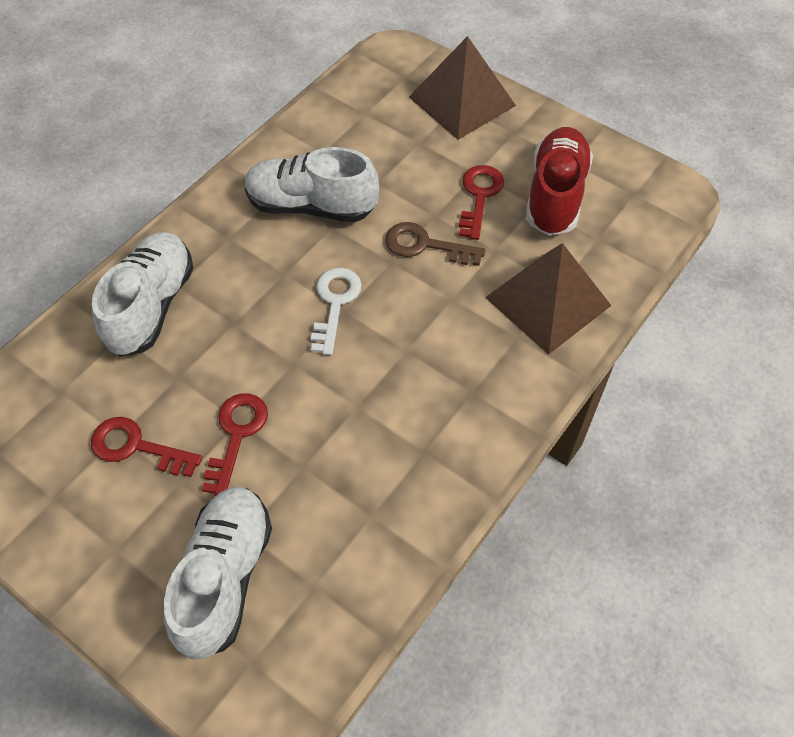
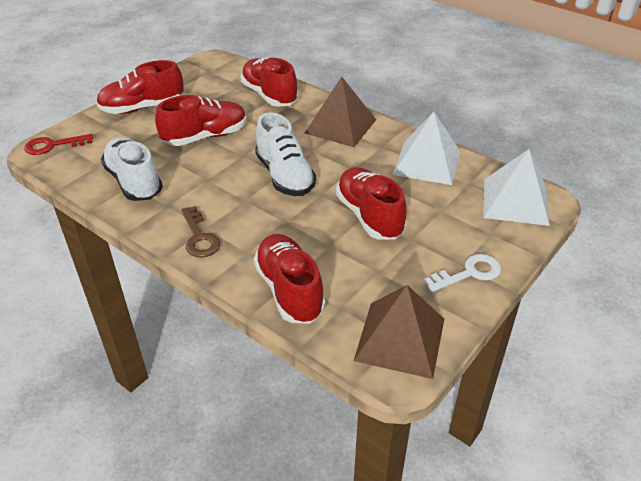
red key: 3 -> 1
red shoe: 1 -> 5
white pyramid: 0 -> 2
white shoe: 3 -> 2

